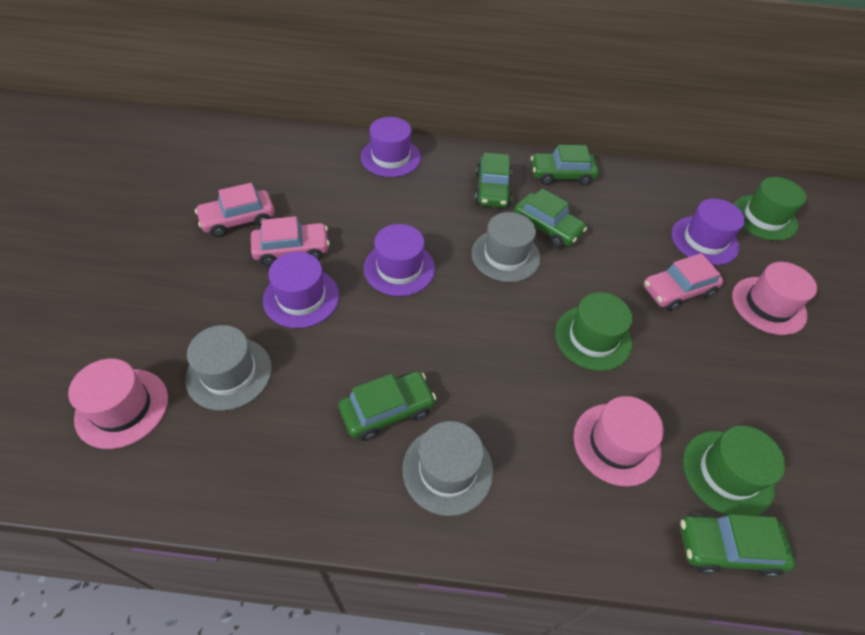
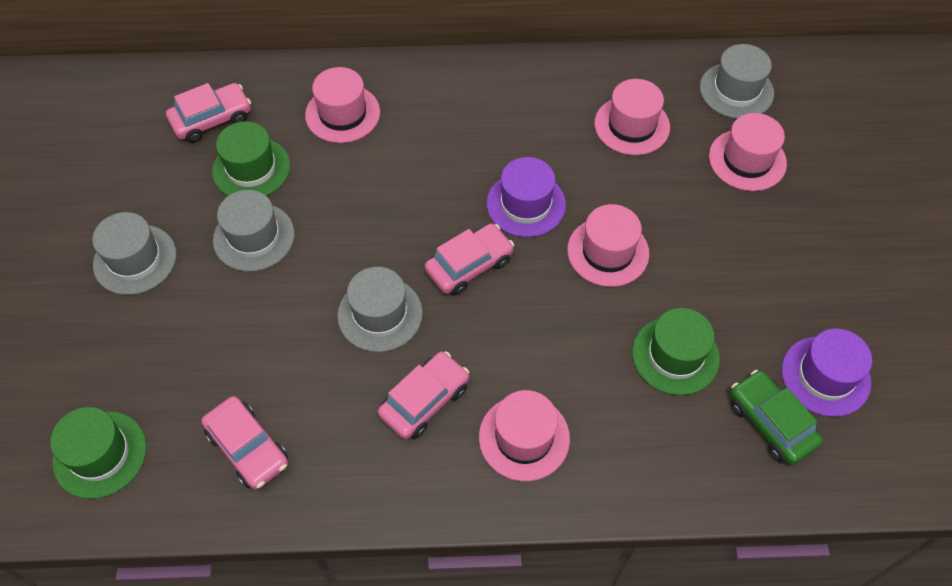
green car: 5 -> 1
grey hat: 3 -> 4
pink car: 3 -> 4
pink hat: 3 -> 5
purple hat: 4 -> 2

